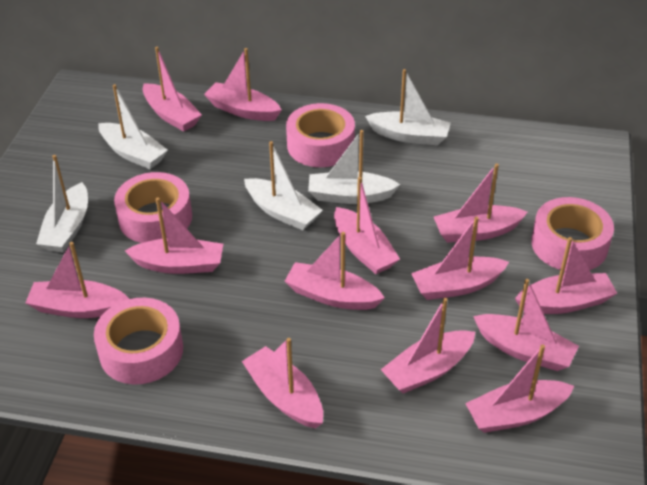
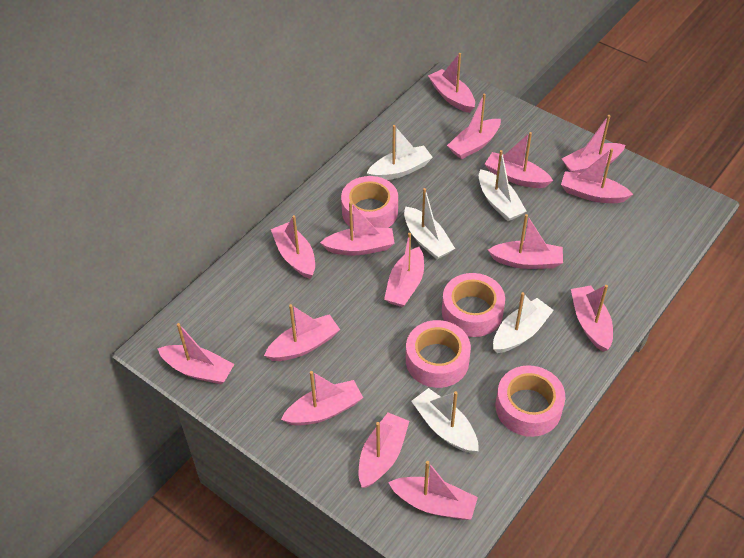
pink boat: 13 -> 15

